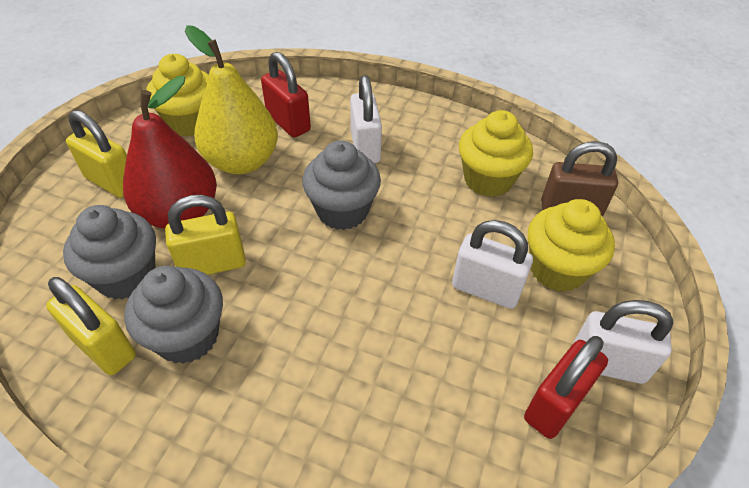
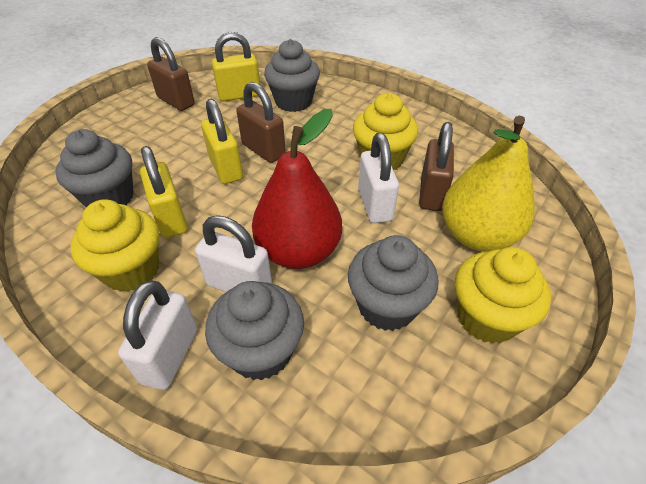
brown padlock: 1 -> 3
grey cupcake: 3 -> 4
red padlock: 2 -> 0

